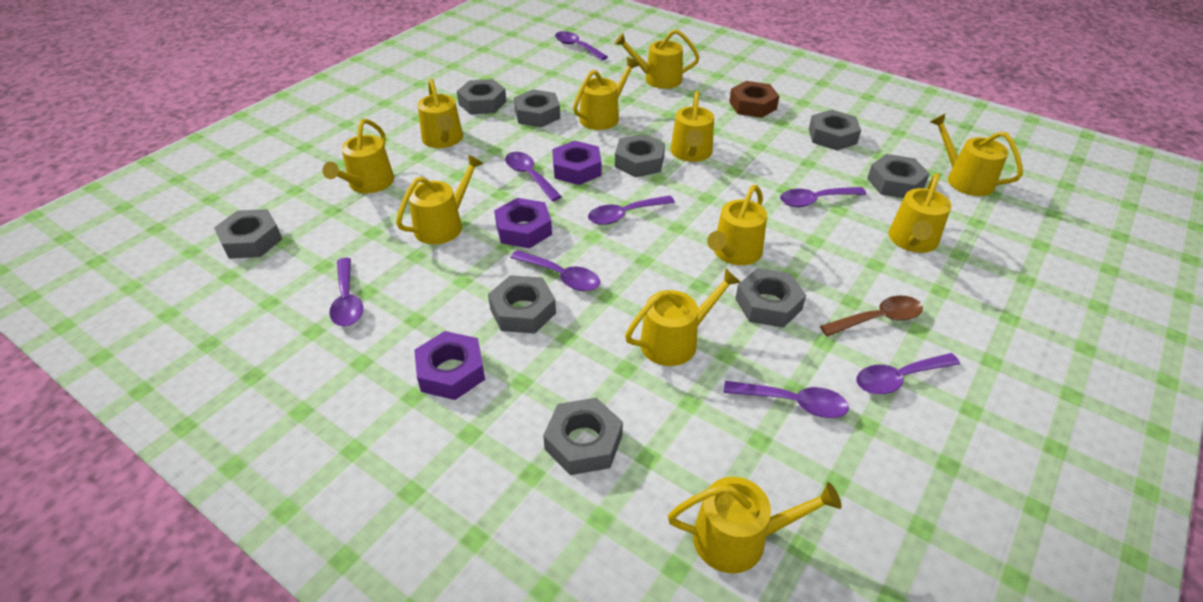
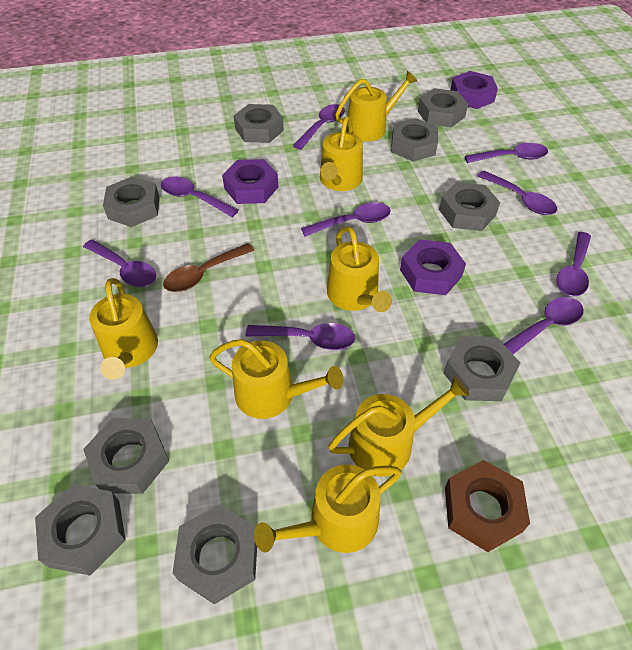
purple spoon: 8 -> 9
yellow watering can: 11 -> 7

